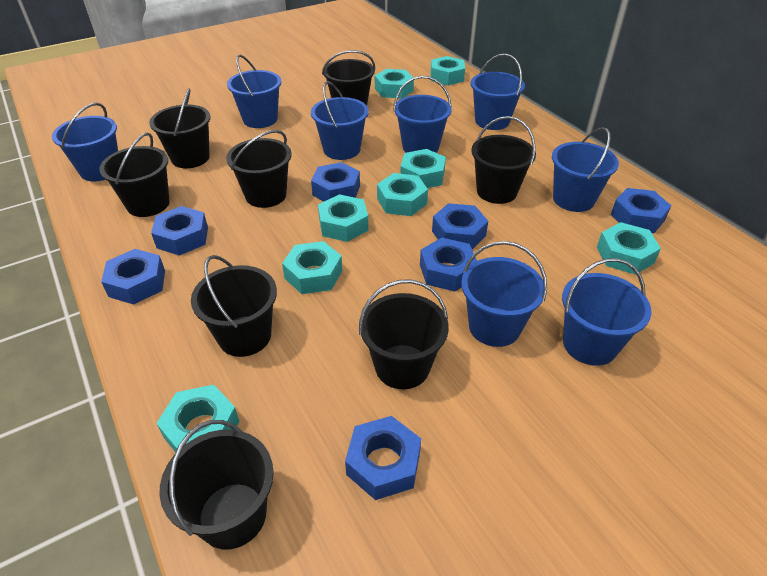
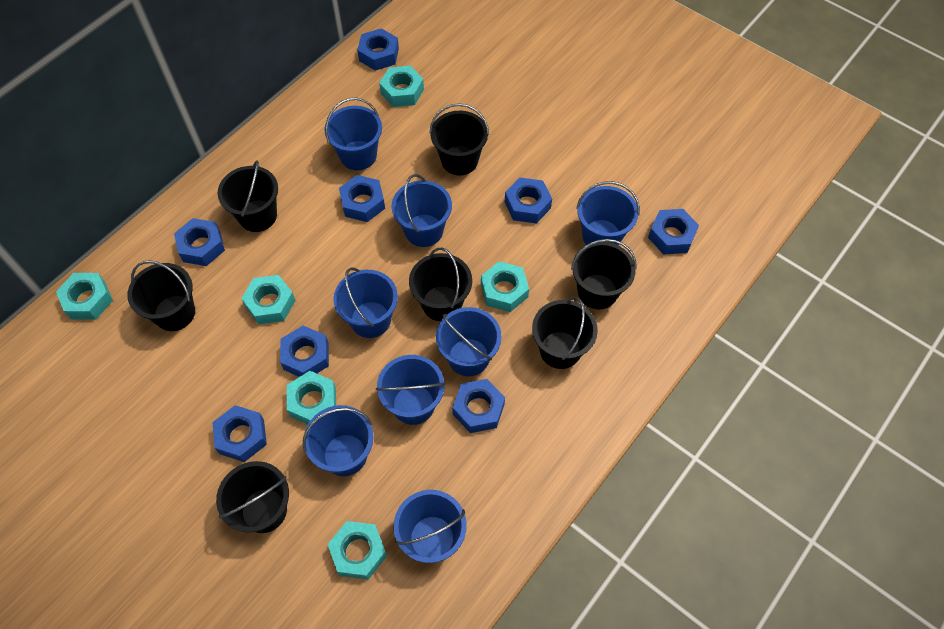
black bucket: 8 -> 7
blue nut: 7 -> 8
turquoise nut: 8 -> 6

